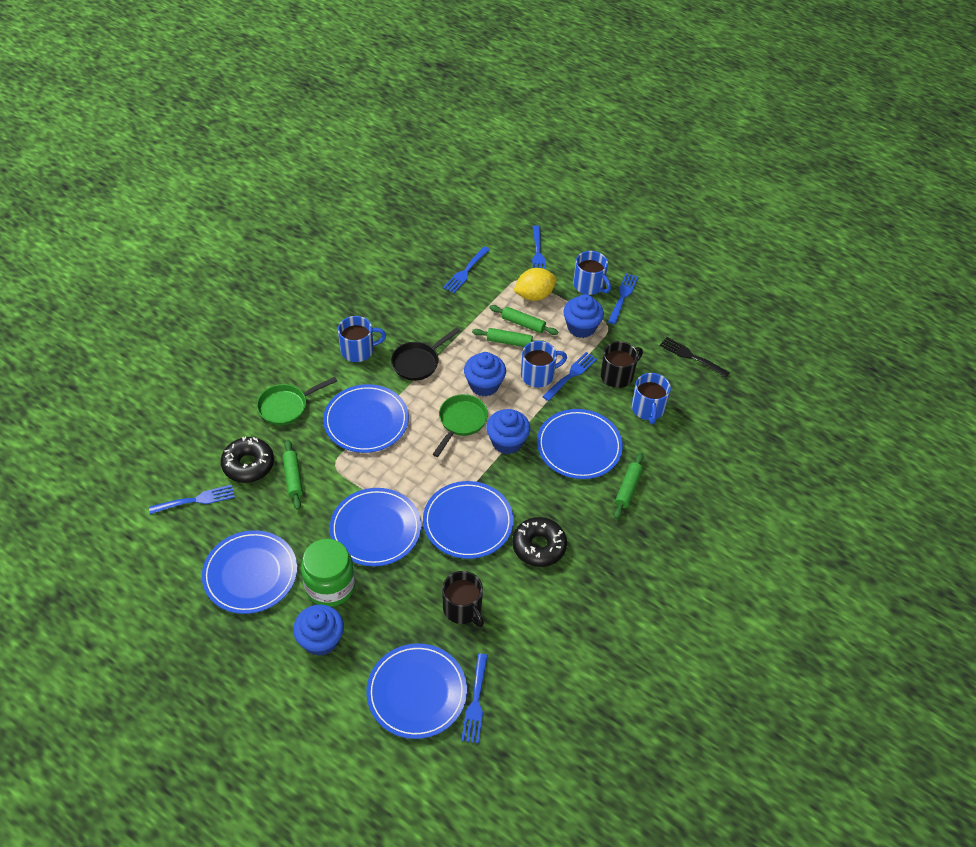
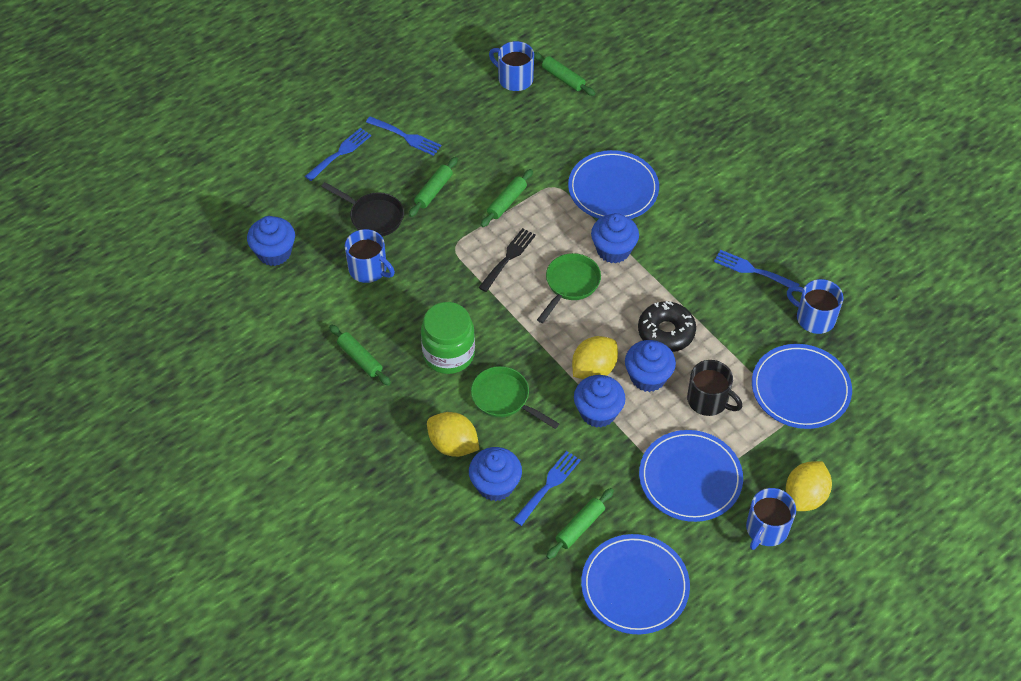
black donut: 2 -> 1
black mug: 2 -> 1
blue cupcake: 4 -> 5
blue fork: 6 -> 4
blue plate: 6 -> 4
green rolling pin: 4 -> 5
yellow lemon: 1 -> 3

